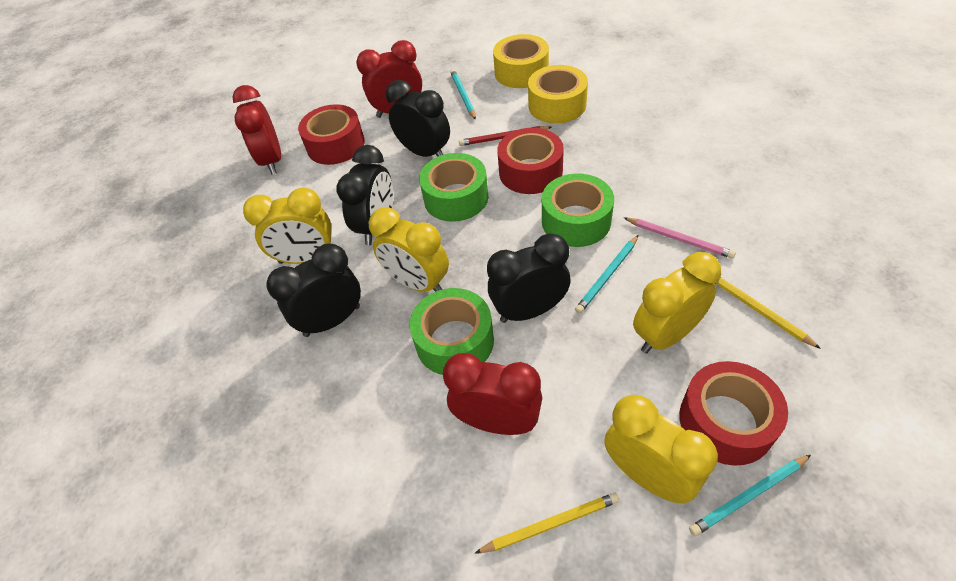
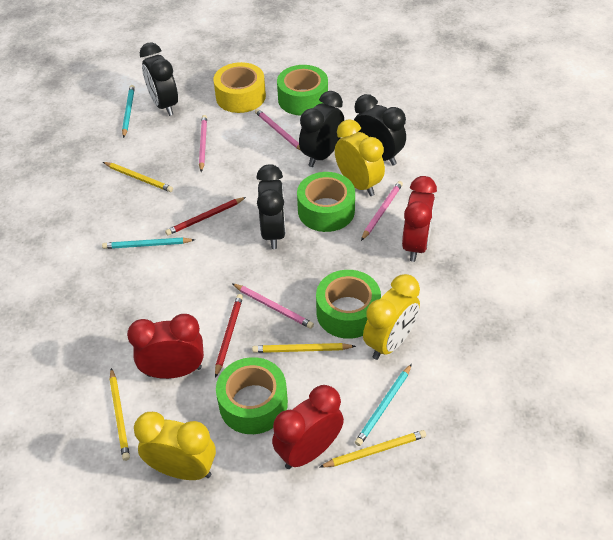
green tape: 3 -> 4
pink pencil: 1 -> 4
red pencil: 1 -> 2
red tape: 3 -> 0
yellow clock: 4 -> 3
yellow pencil: 2 -> 4
yellow tape: 2 -> 1

